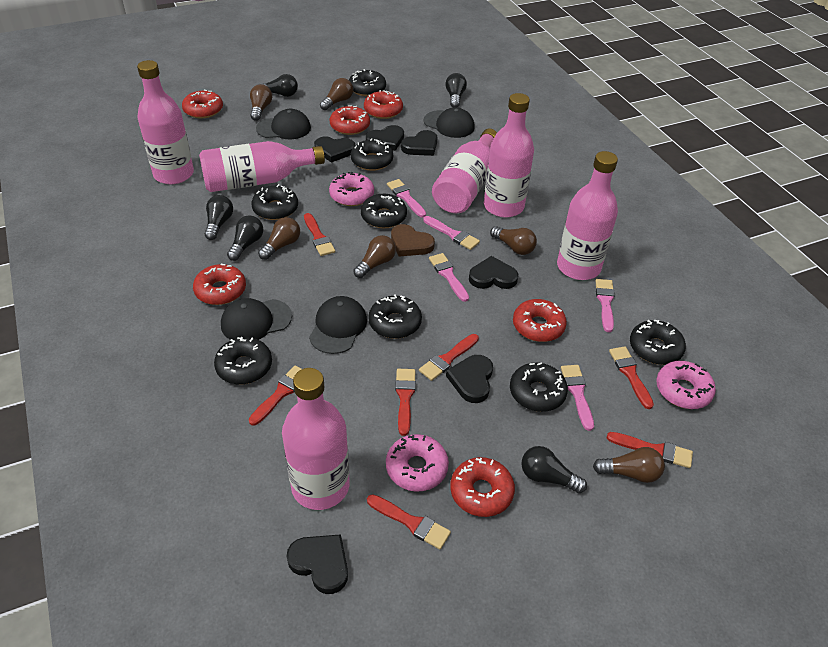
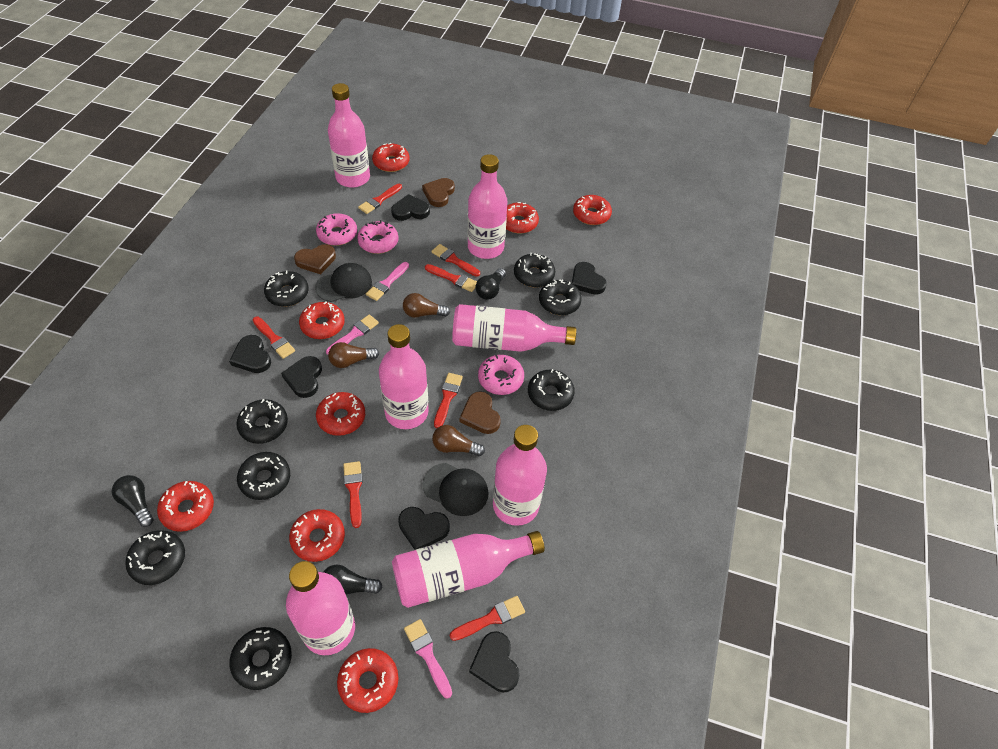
black cap: 4 -> 2
black light bulb: 5 -> 3
brown heart: 1 -> 3
brown light bulb: 6 -> 3
pink bottle: 6 -> 7
pink brush: 5 -> 3
red donut: 6 -> 8

